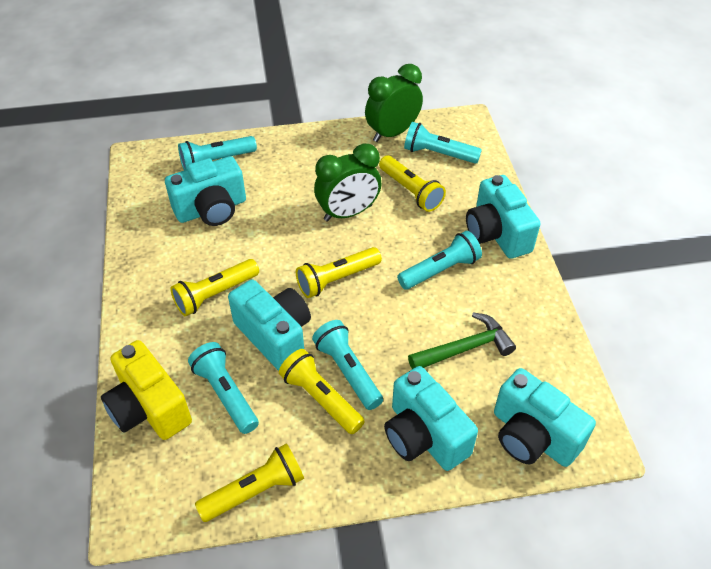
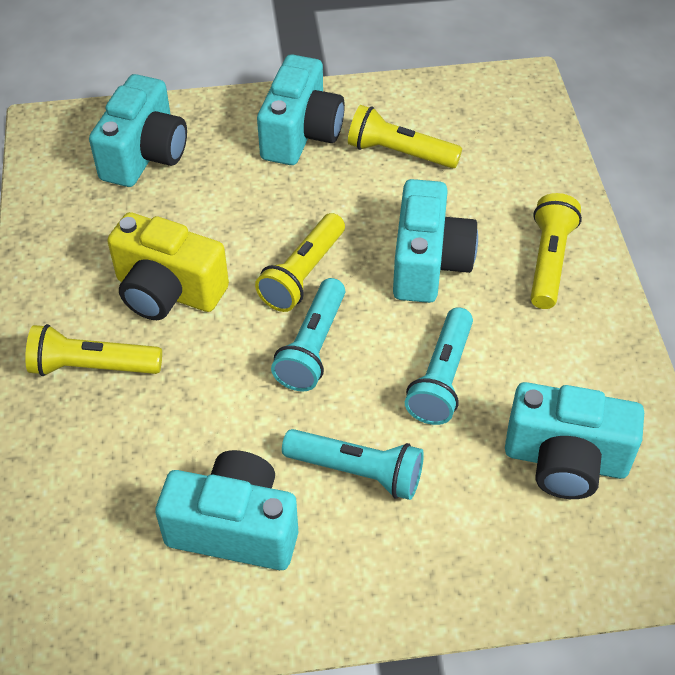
green clock: 2 -> 0
green hammer: 1 -> 0
turquoise flashlight: 5 -> 3
yellow flashlight: 5 -> 4

